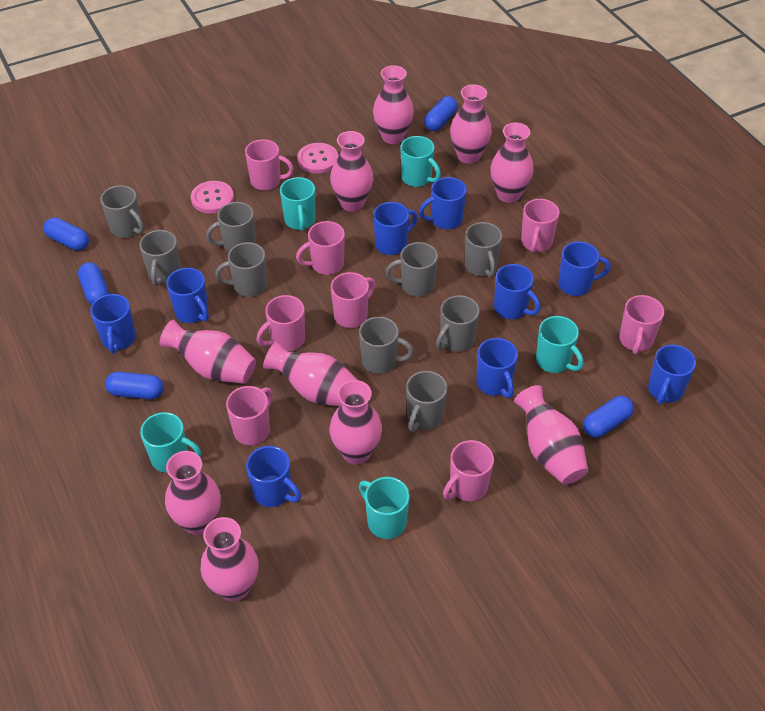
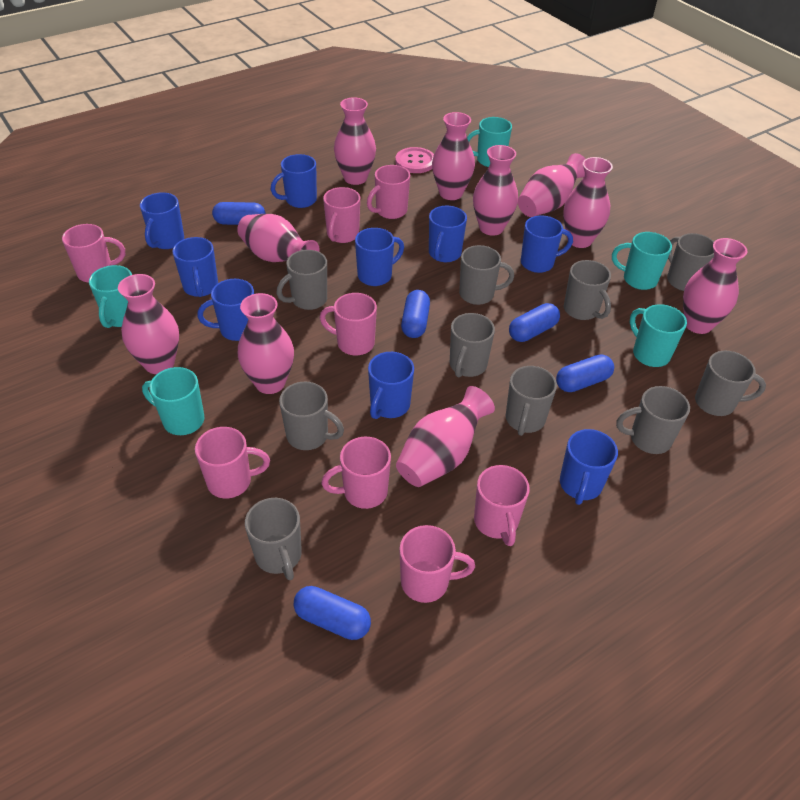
grey mug: 9 -> 10
pink button: 2 -> 1

